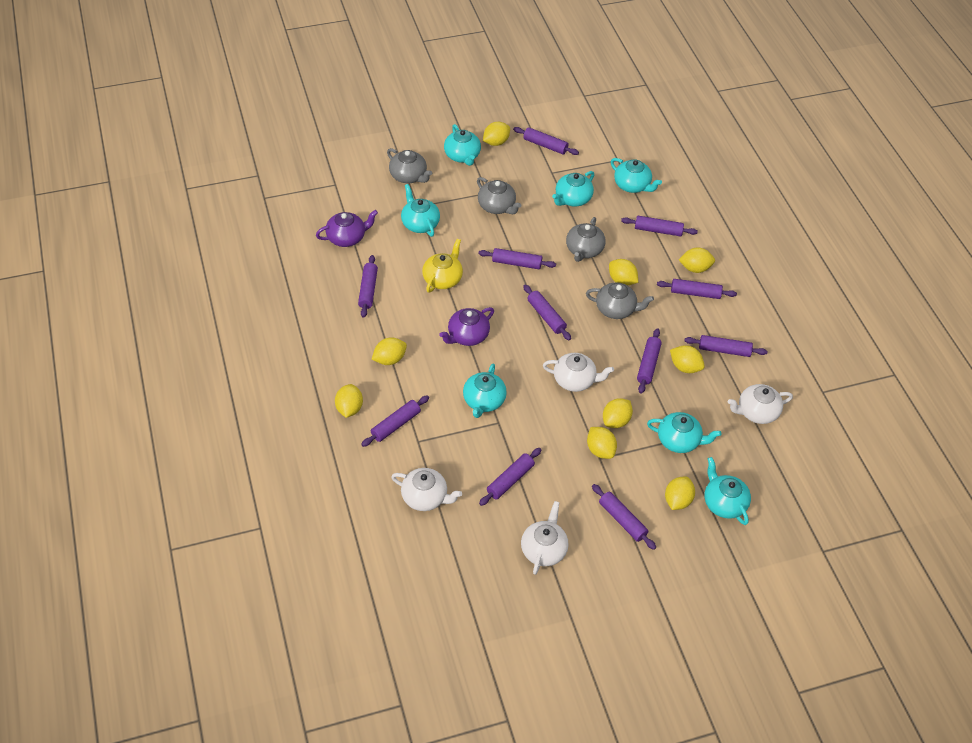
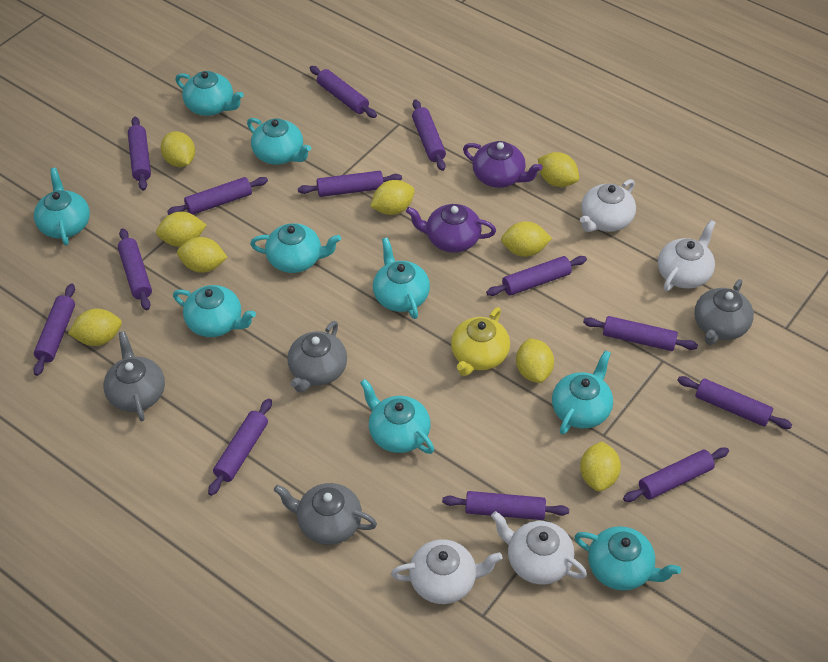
purple rolling pin: 11 -> 13
turquoise teapot: 7 -> 9

